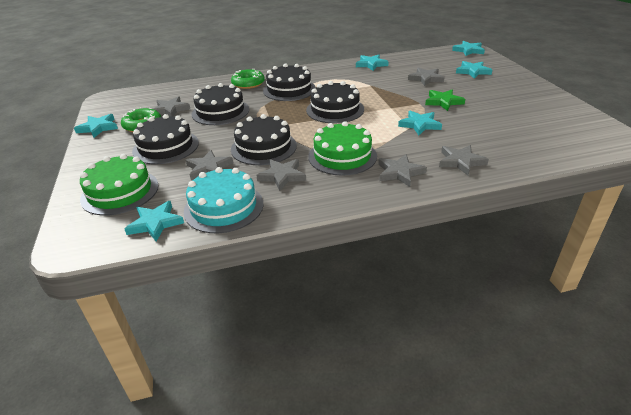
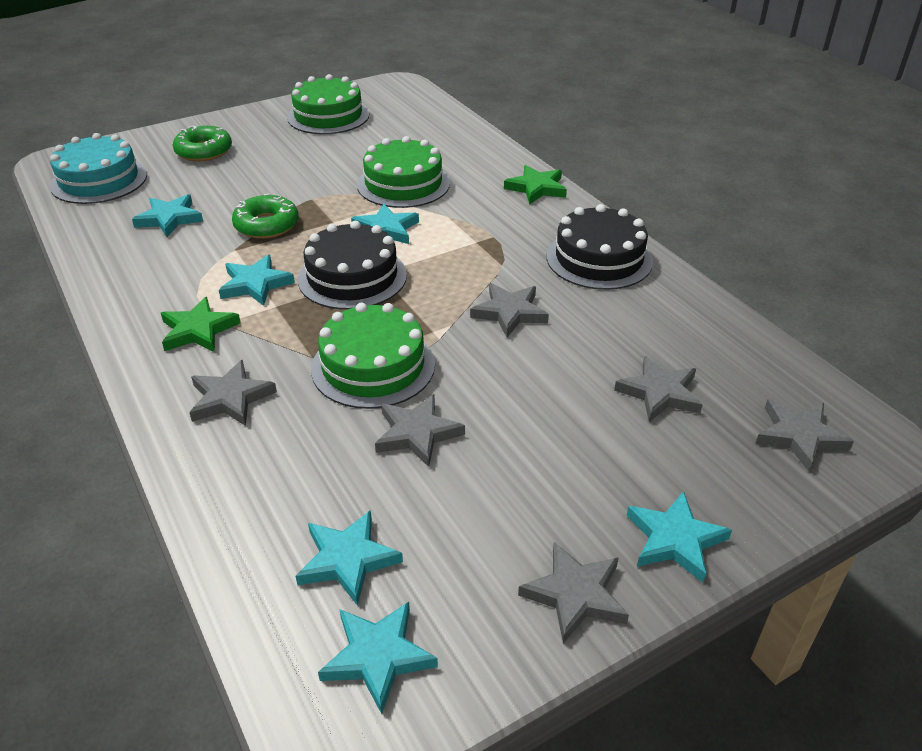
black cake: 5 -> 2
green cake: 2 -> 3
green star: 1 -> 2

